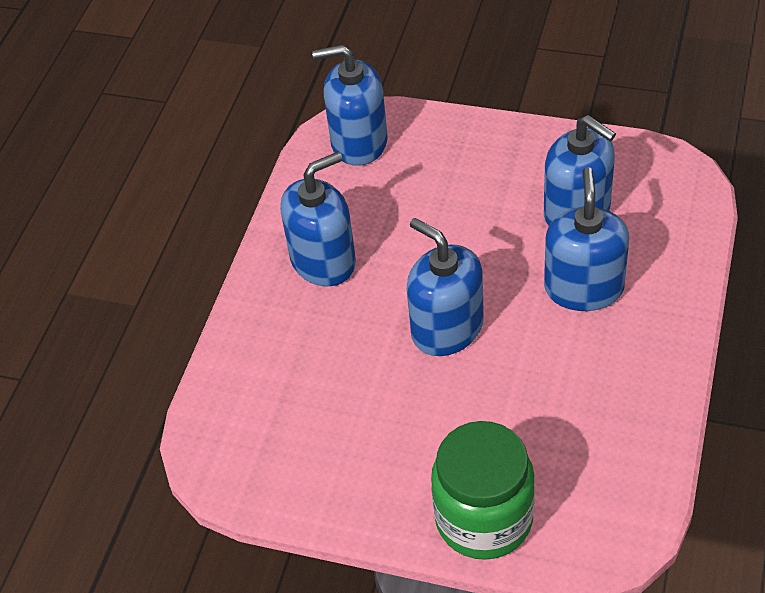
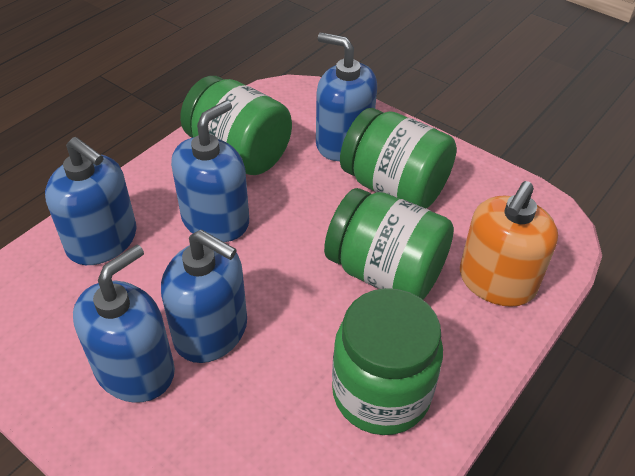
green jar: 1 -> 4
orange soap dispenser: 0 -> 1

